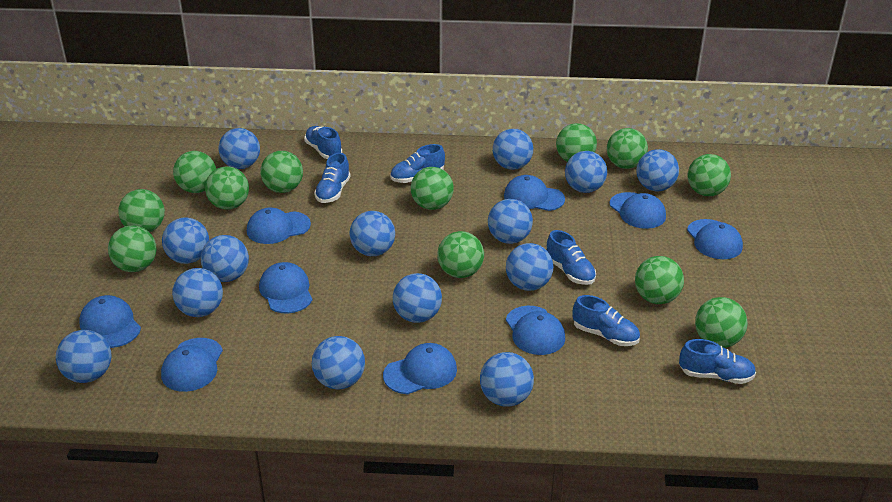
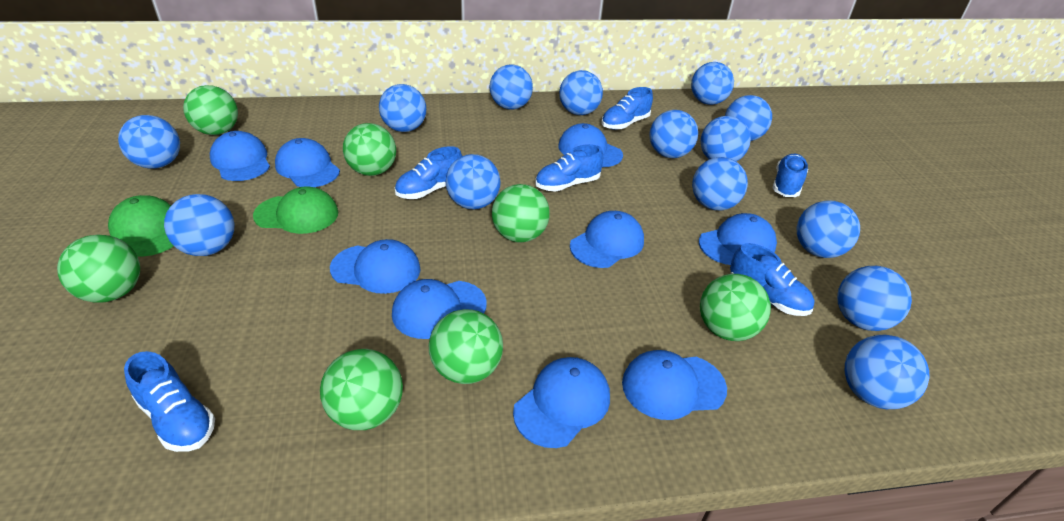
green ball: 12 -> 7
green cap: 0 -> 2

